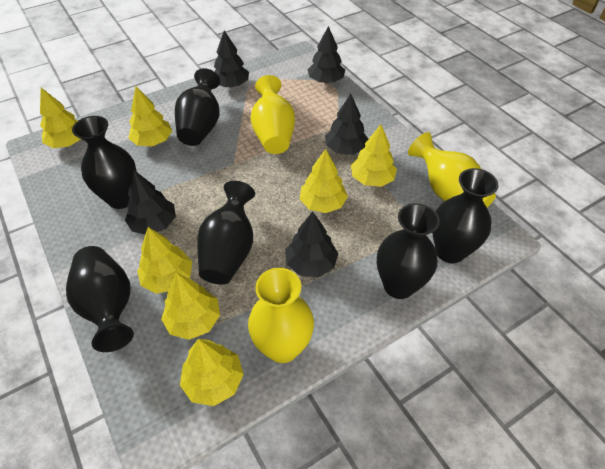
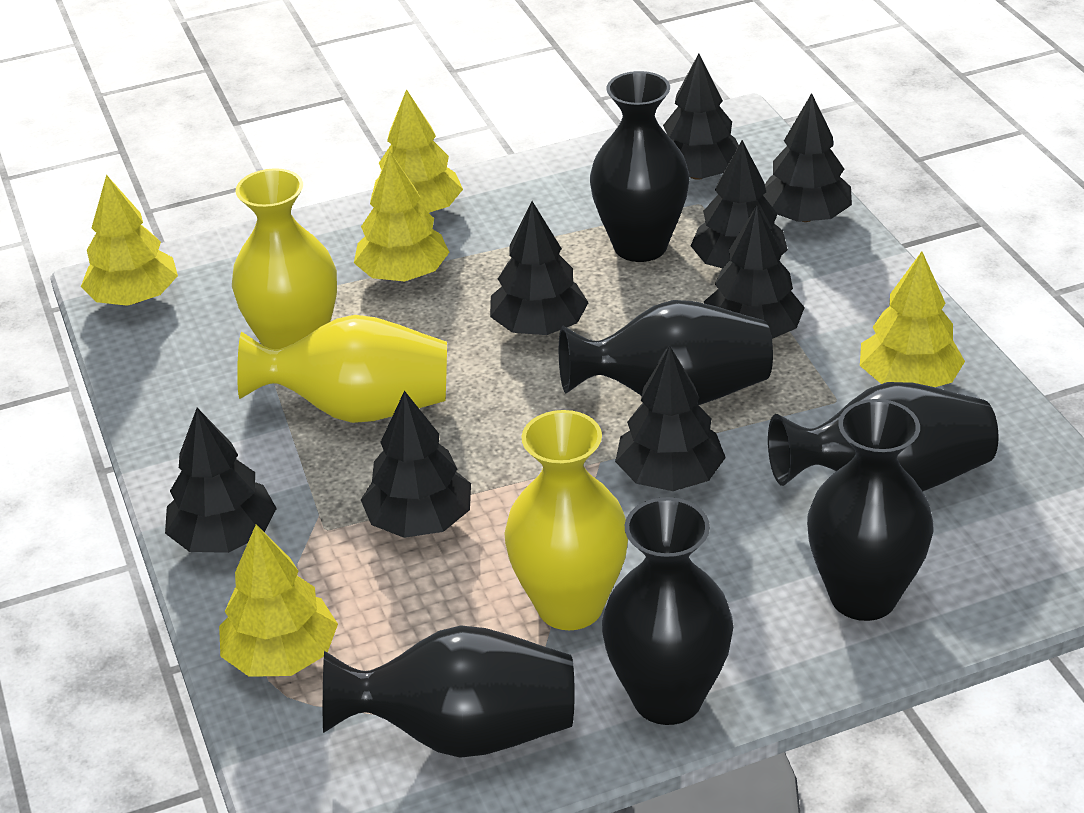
black tree: 5 -> 8
yellow tree: 7 -> 5

